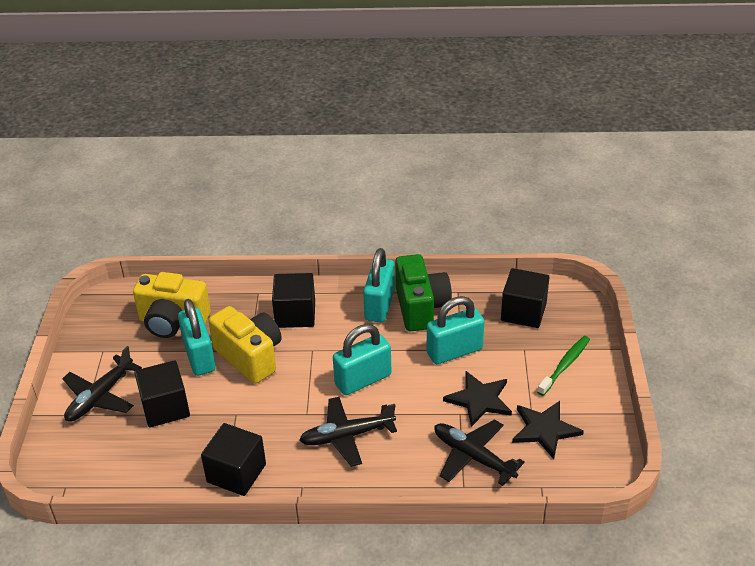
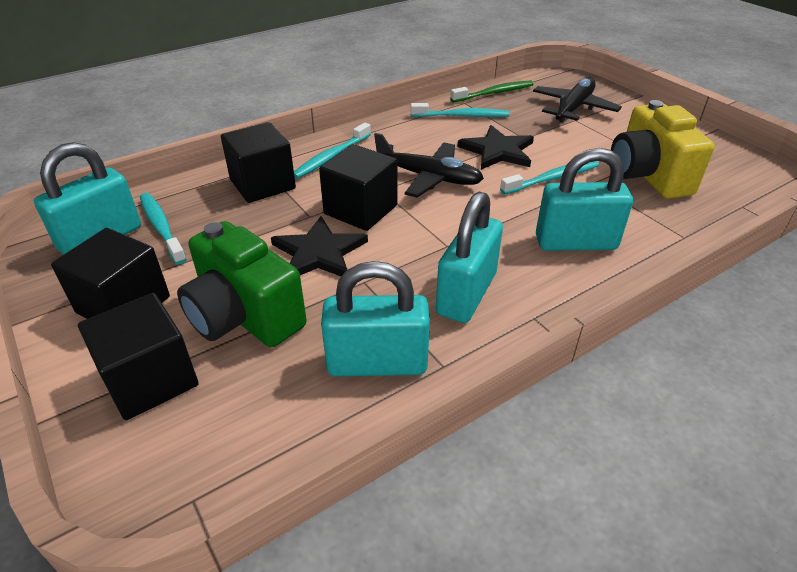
black plane: 3 -> 2
turquoise toothbrush: 0 -> 4
yellow camera: 2 -> 1

